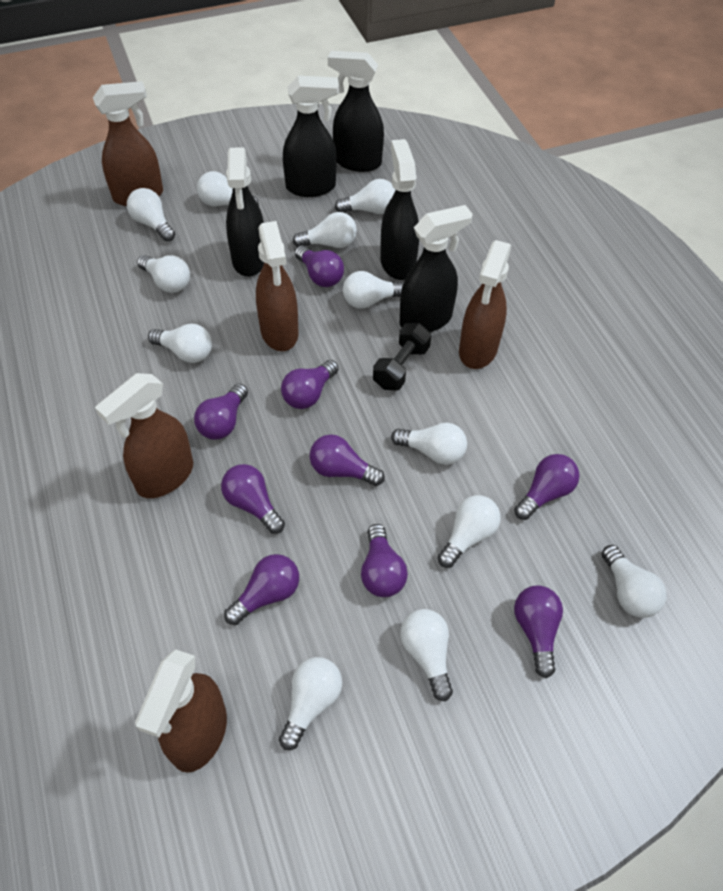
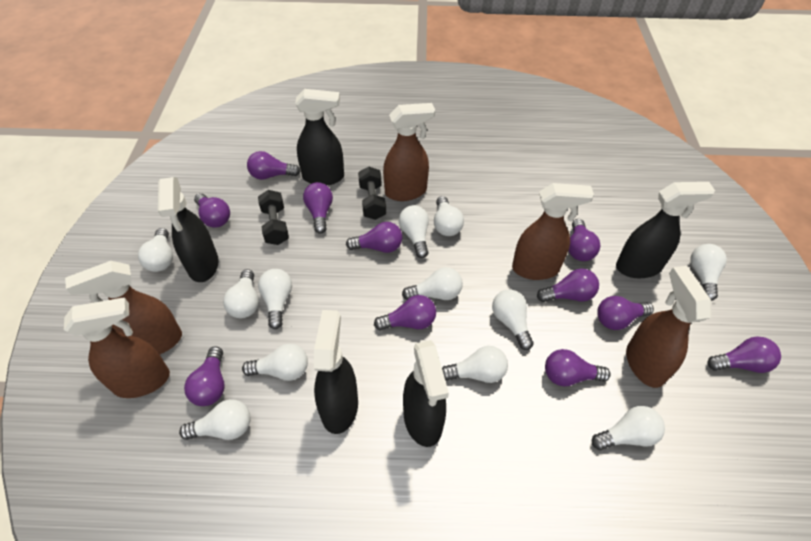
black dumbbell: 1 -> 2
purple light bulb: 9 -> 11

